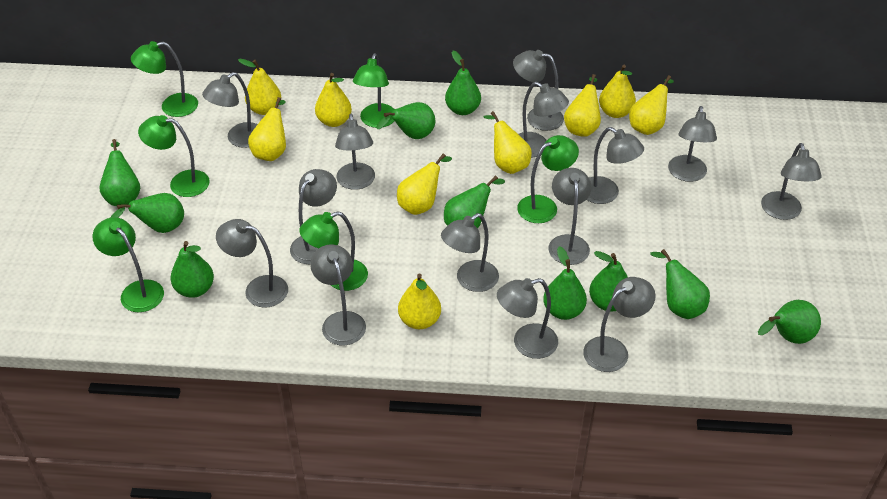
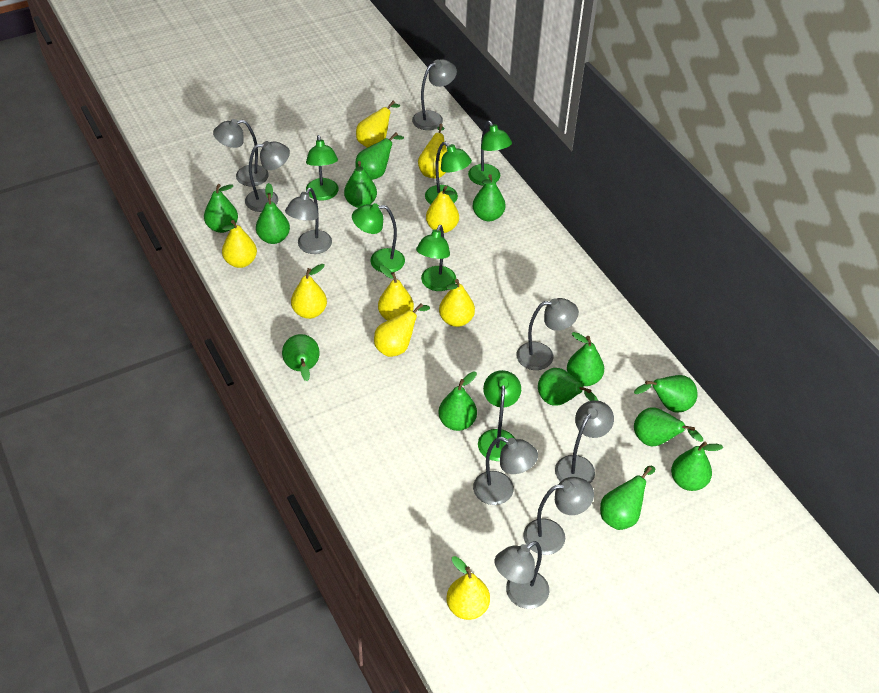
green pear: 10 -> 13
grey lamp: 14 -> 9

